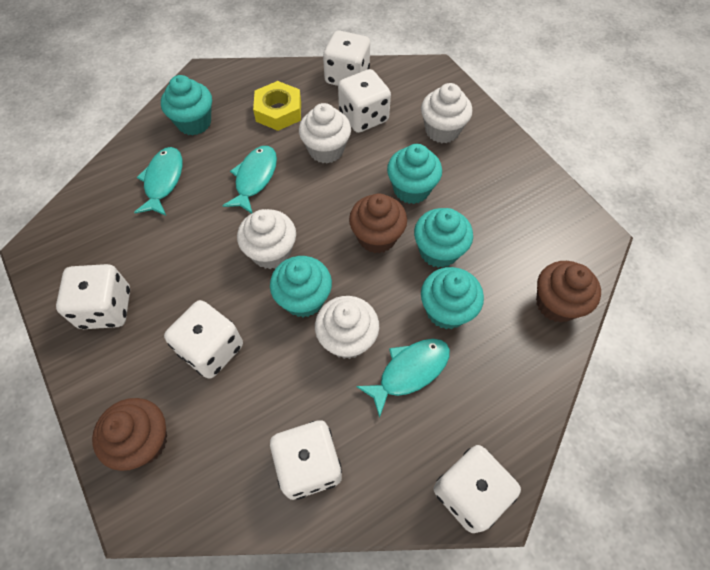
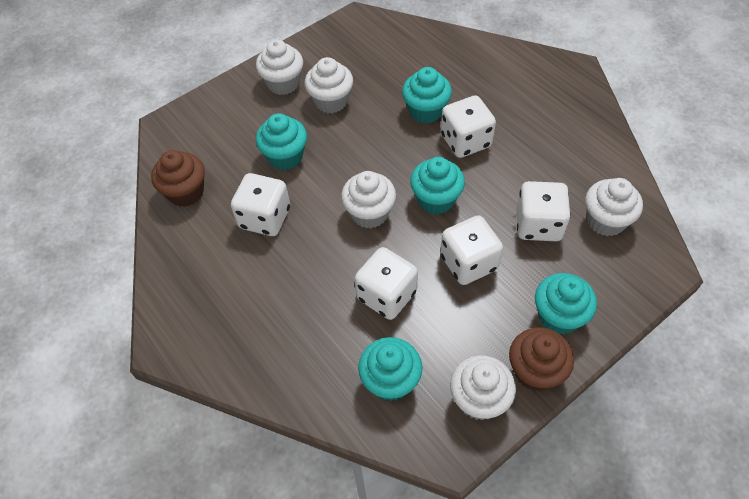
brown cupcake: 3 -> 2
turquoise fish: 3 -> 0
white cupcake: 4 -> 5
white dice: 6 -> 5
yellow nut: 1 -> 0

